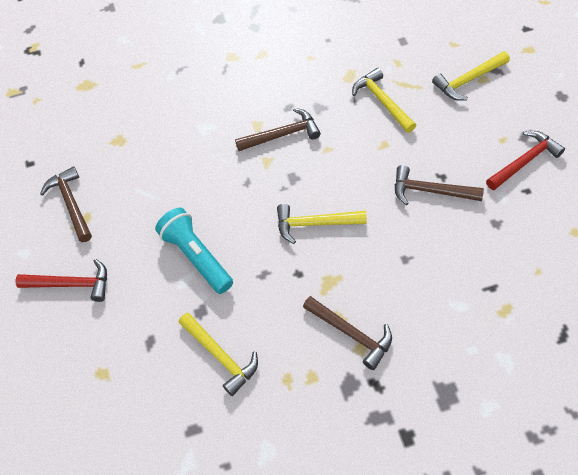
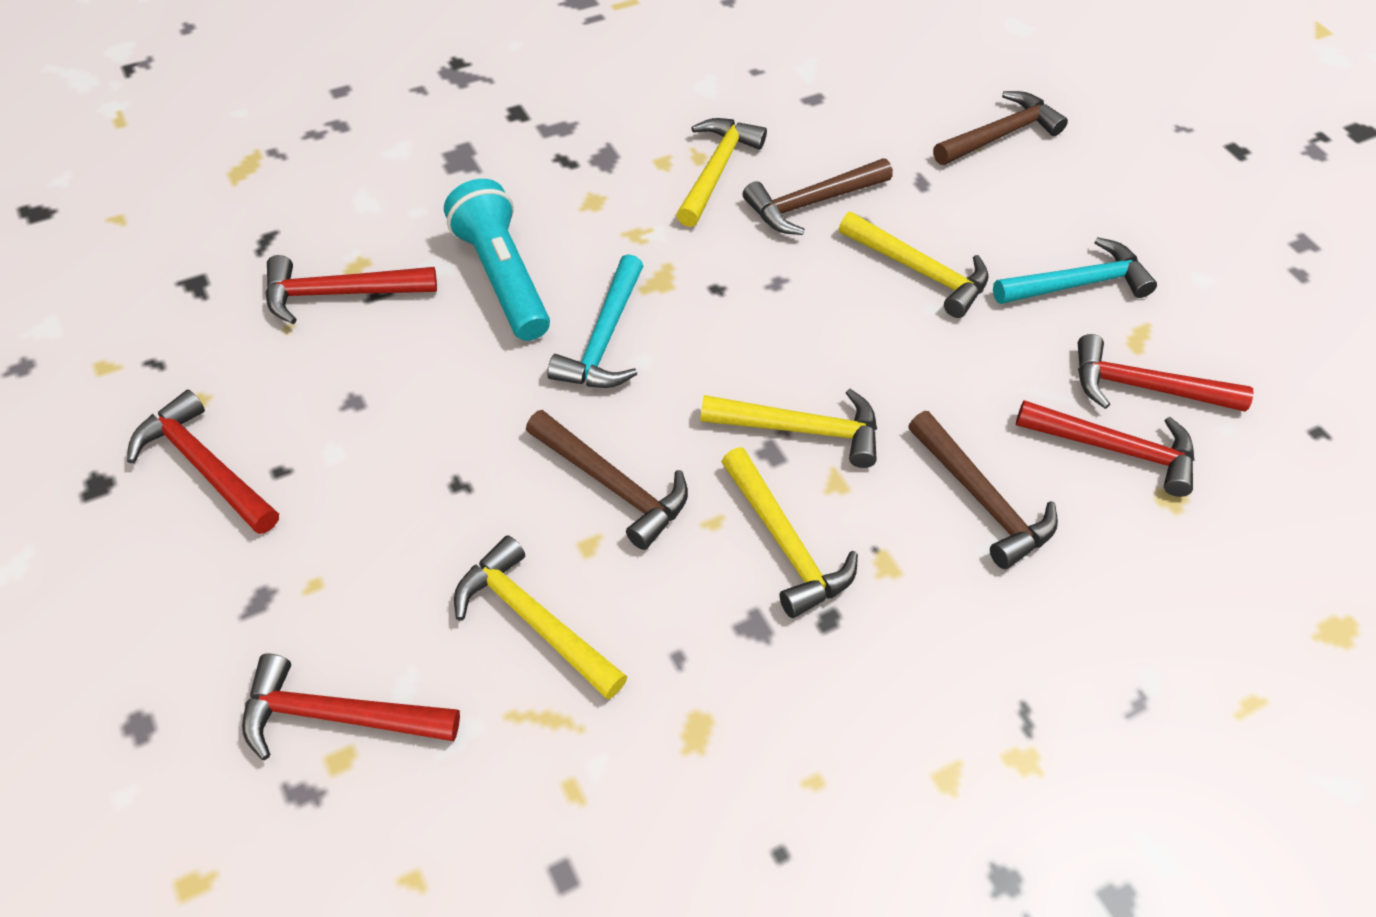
red hammer: 2 -> 5
turquoise hammer: 0 -> 2
yellow hammer: 4 -> 5

